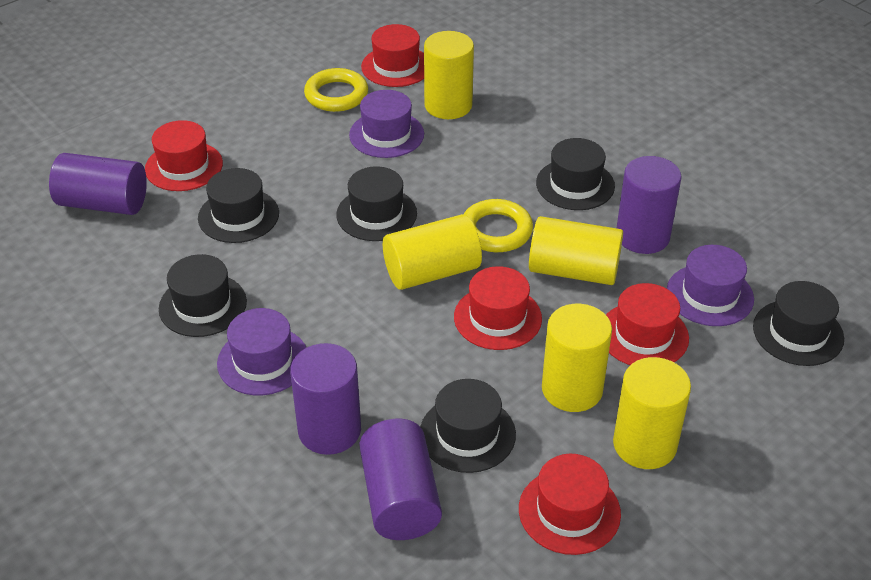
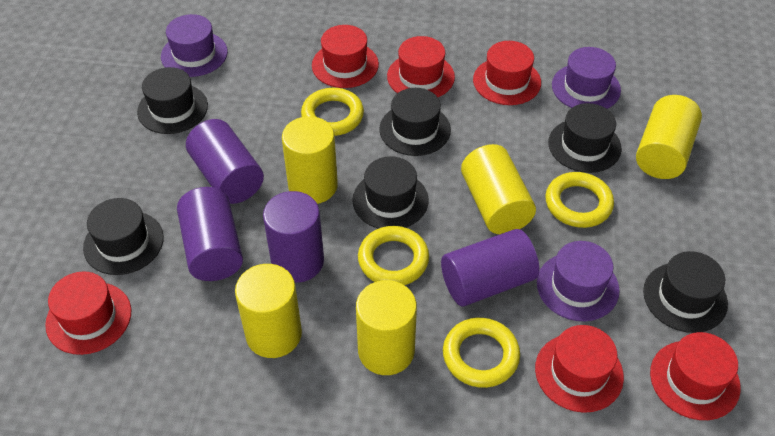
red hat: 5 -> 6
yellow ring: 2 -> 4

